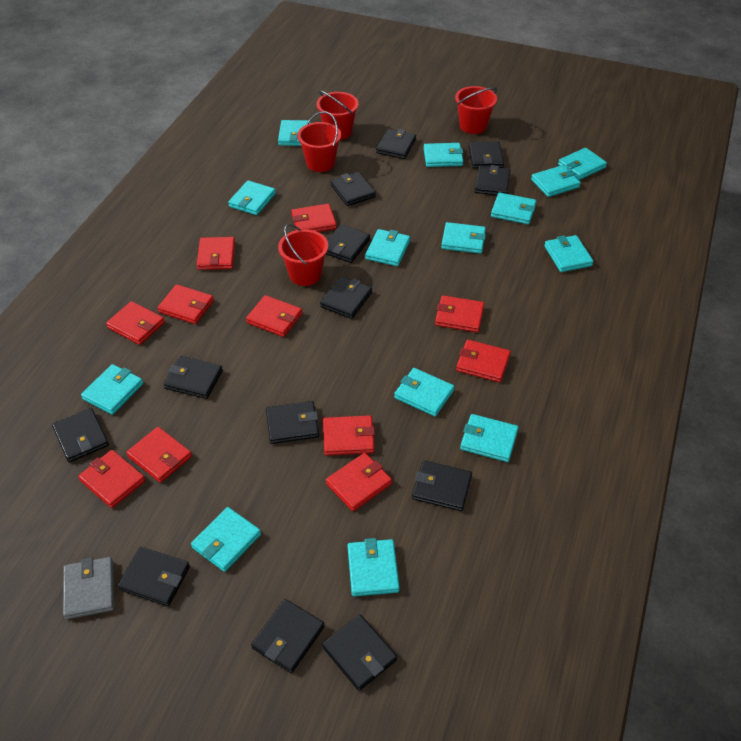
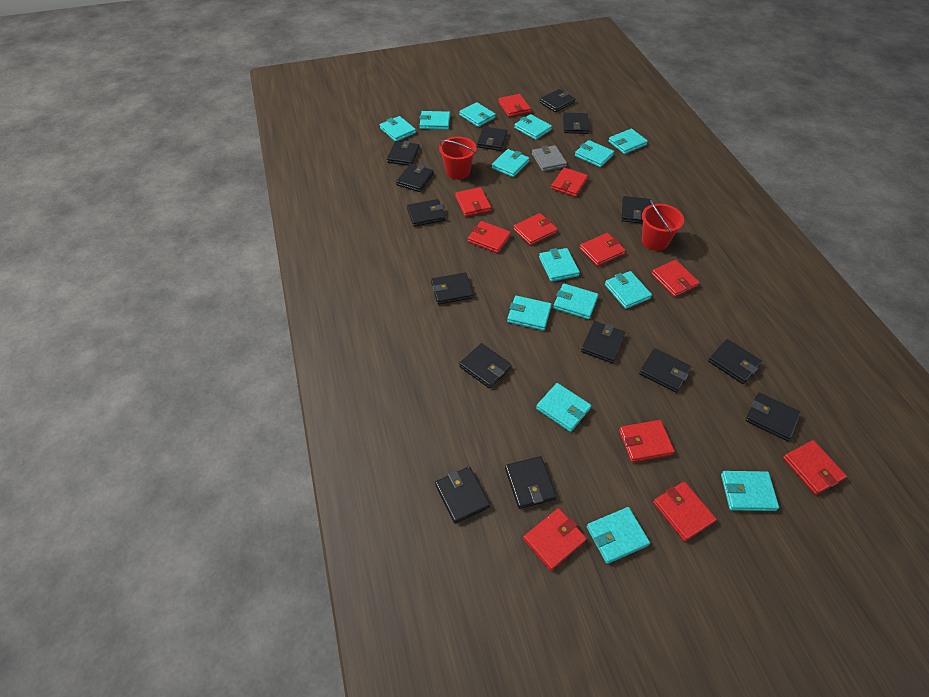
black wallet: 13 -> 15
red bucket: 4 -> 2

